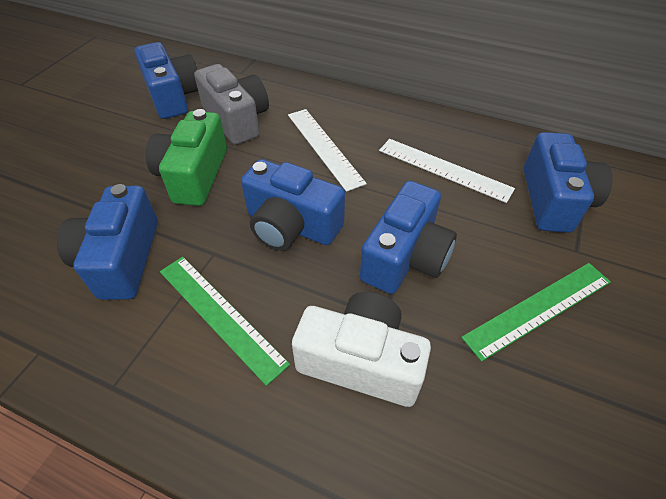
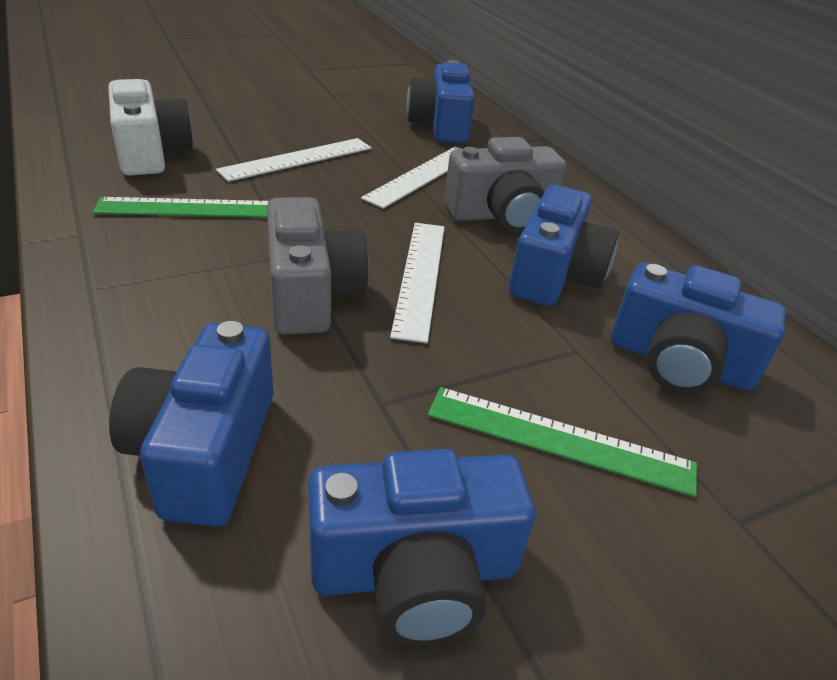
green camera: 1 -> 0
grey camera: 1 -> 2
white ruler: 2 -> 3

